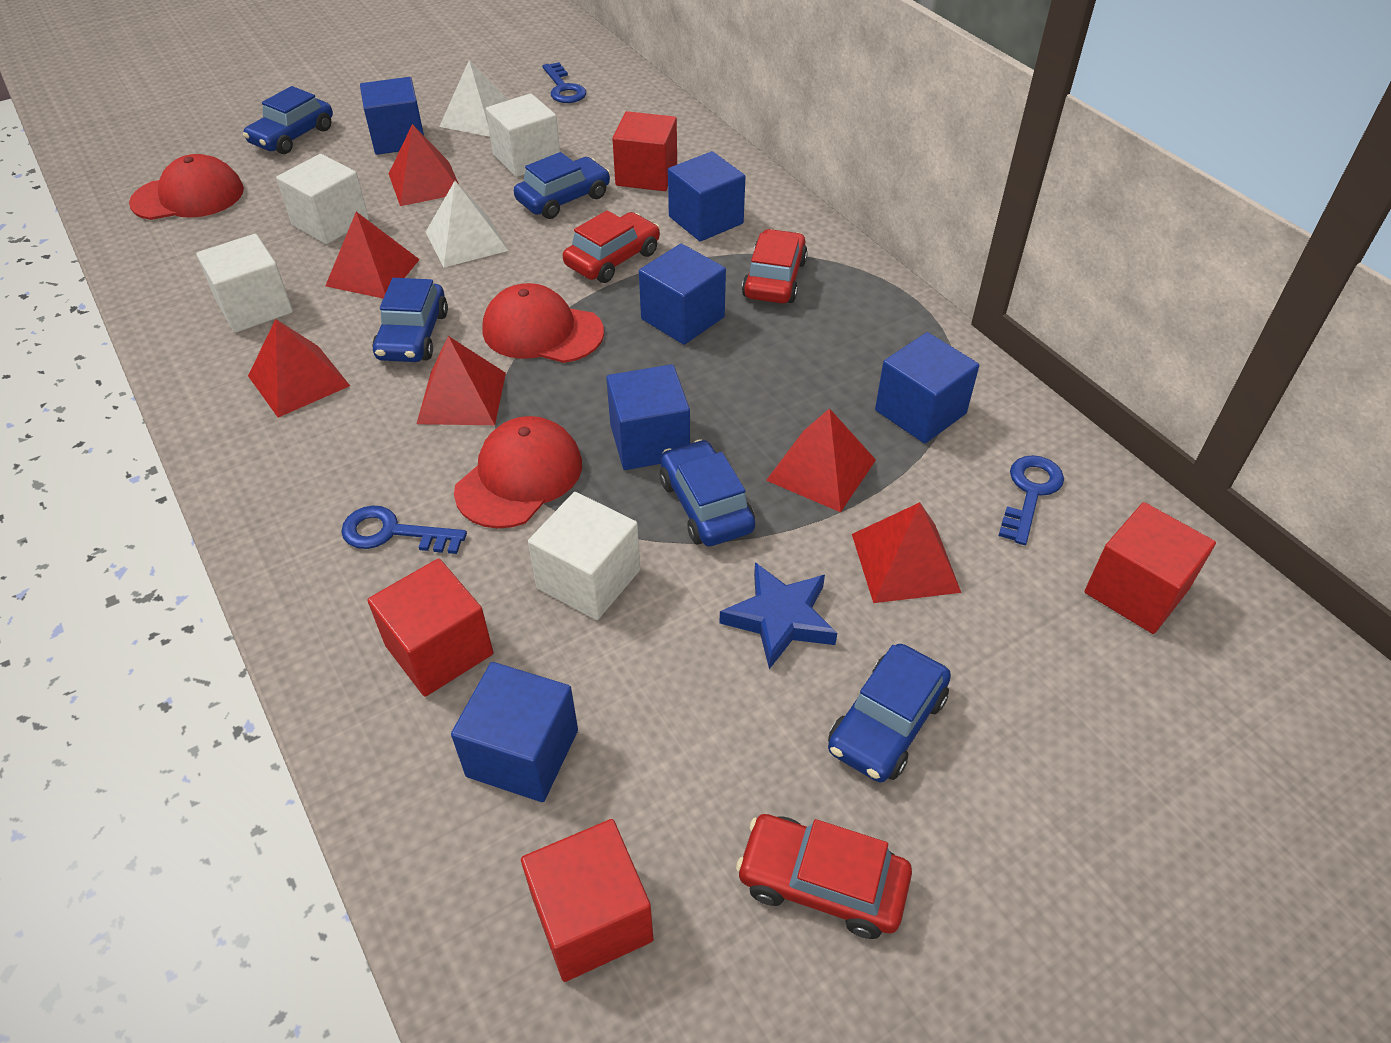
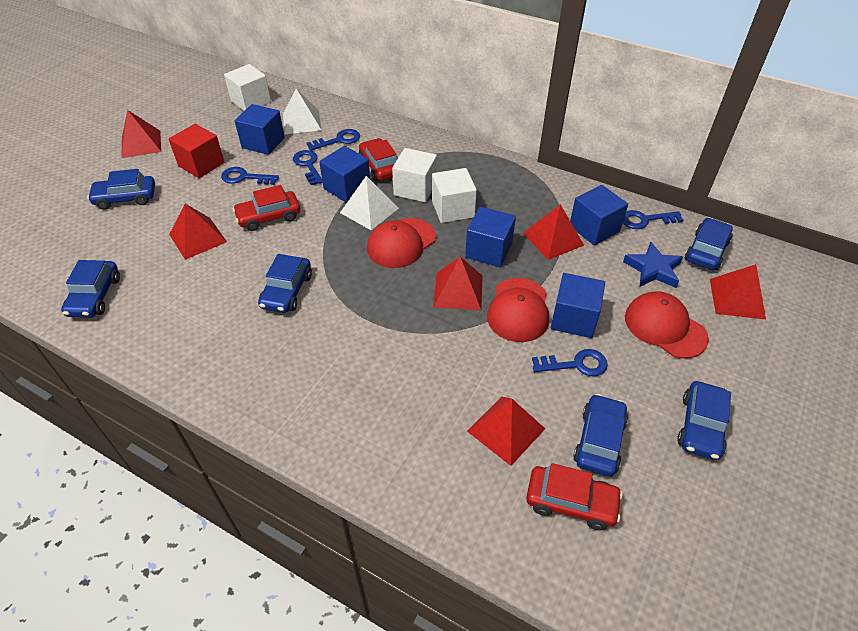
blue car: 5 -> 6
blue cube: 6 -> 5
blue key: 3 -> 5
red cube: 4 -> 1
white cube: 4 -> 3

